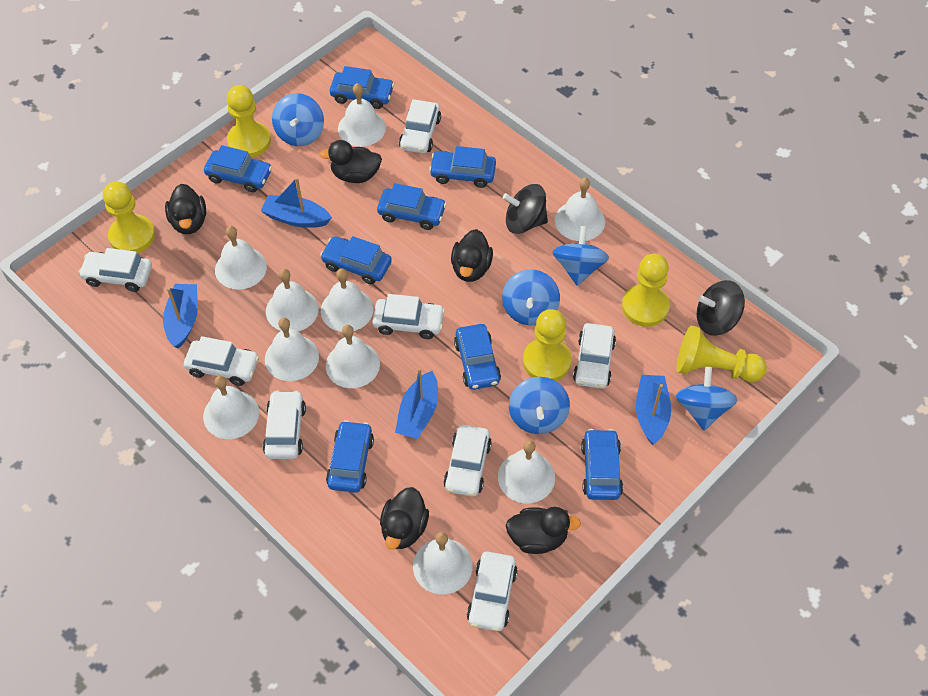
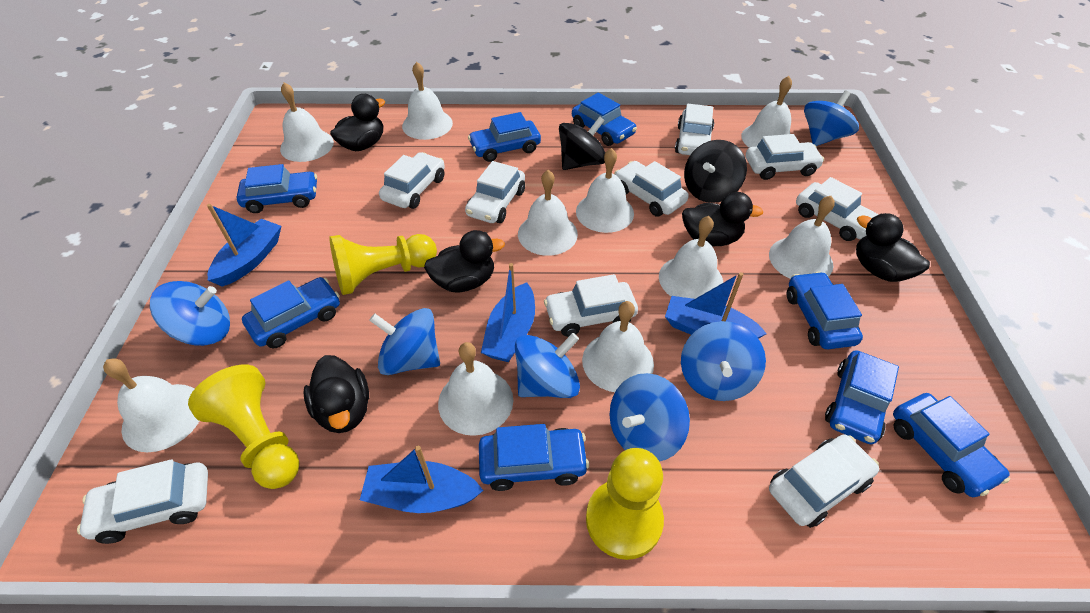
blue spinning top: 5 -> 6
white car: 8 -> 9
yellow pawn: 5 -> 3

